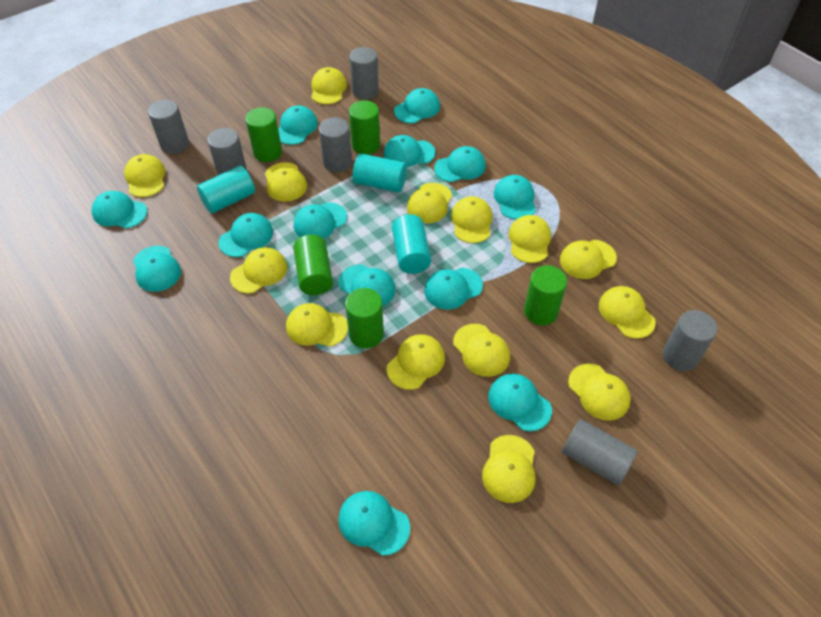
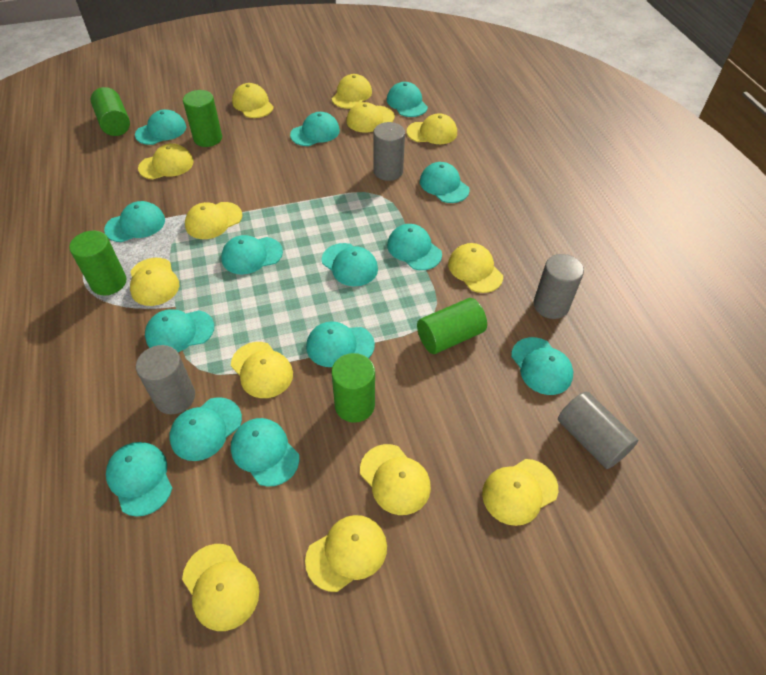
grey cylinder: 6 -> 4
turquoise cap: 13 -> 14
turquoise cylinder: 3 -> 0
yellow cap: 14 -> 13

